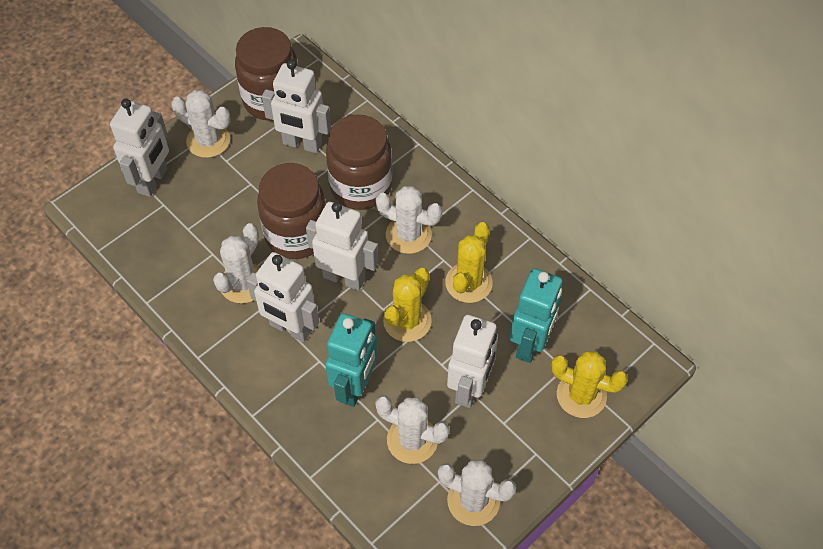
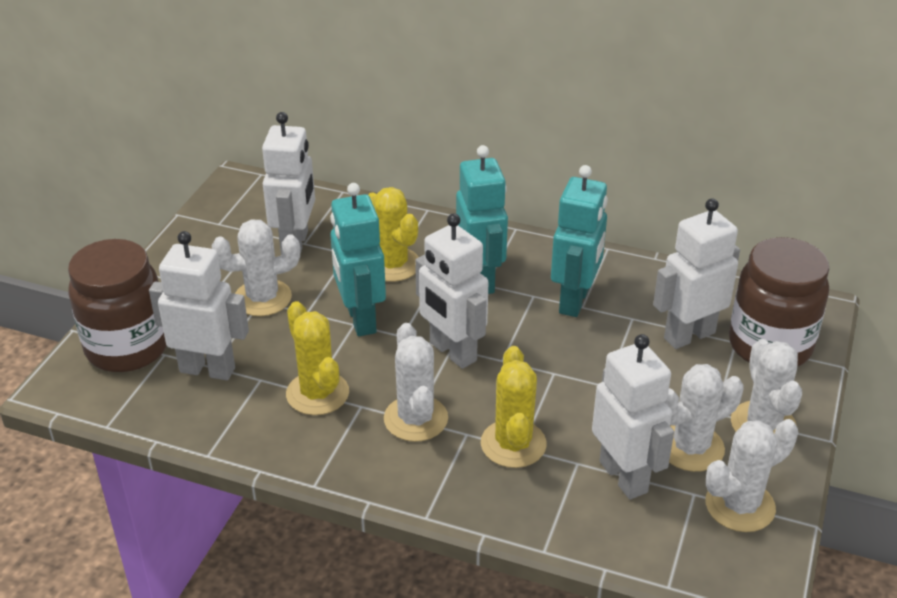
brown jar: 3 -> 2
turquoise robot: 2 -> 3

